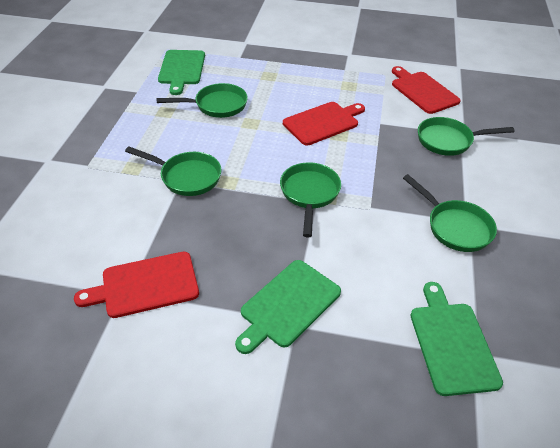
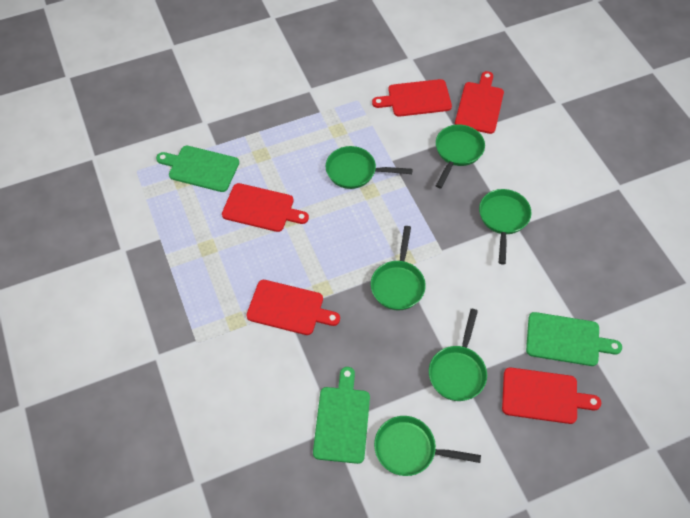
green pan: 5 -> 6
red cutting board: 3 -> 5

